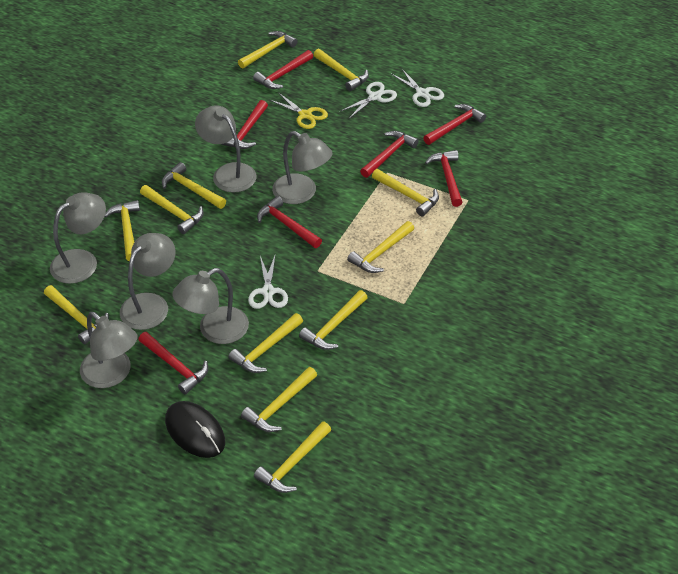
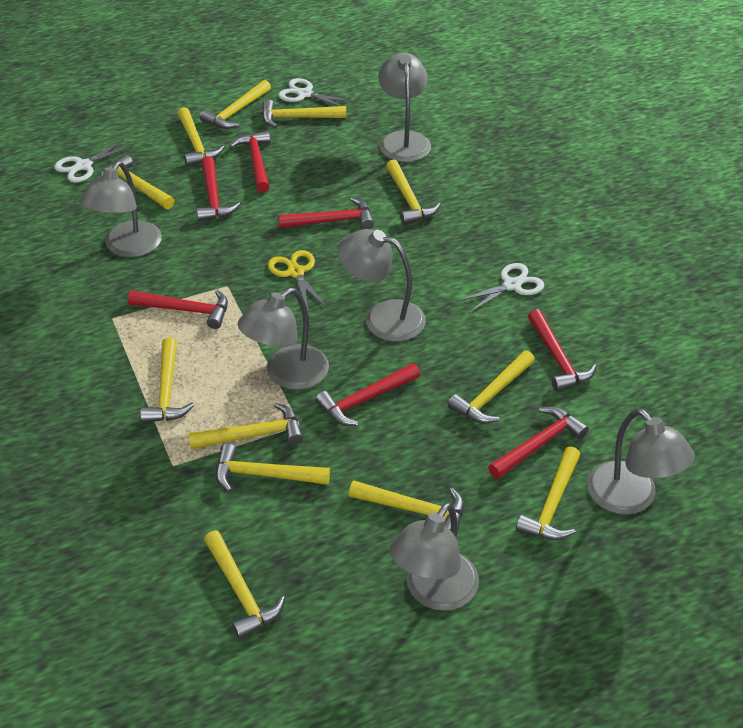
black mouse: 1 -> 0

